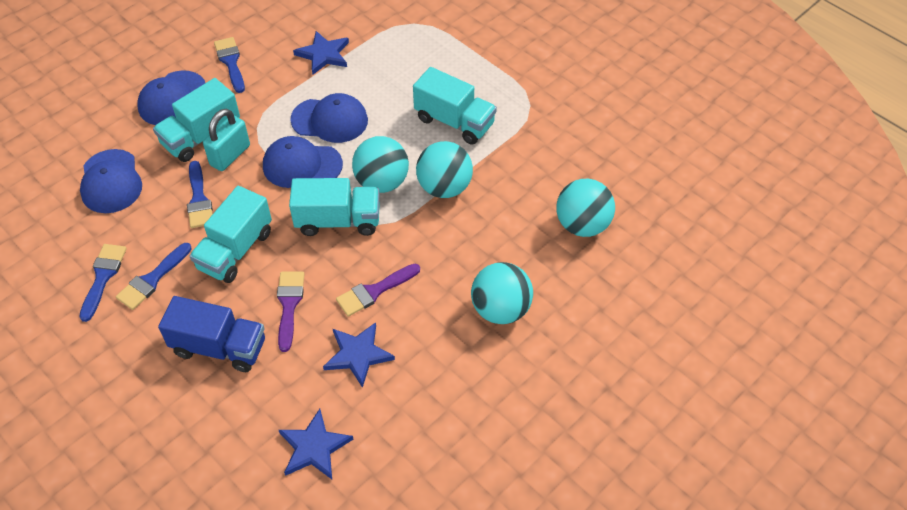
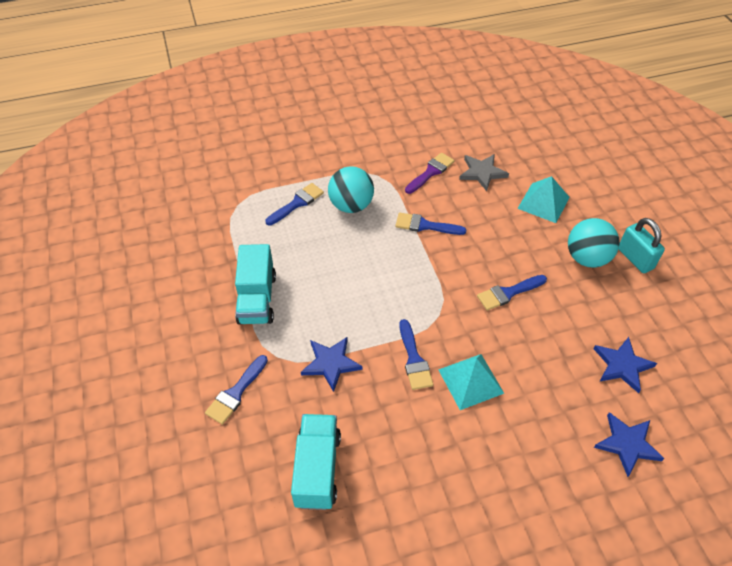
blue brush: 4 -> 5
blue cap: 4 -> 0
blue truck: 1 -> 0
grey star: 0 -> 1
purple brush: 2 -> 1
turquoise ball: 4 -> 2
turquoise pyramid: 0 -> 2
turquoise truck: 4 -> 2

